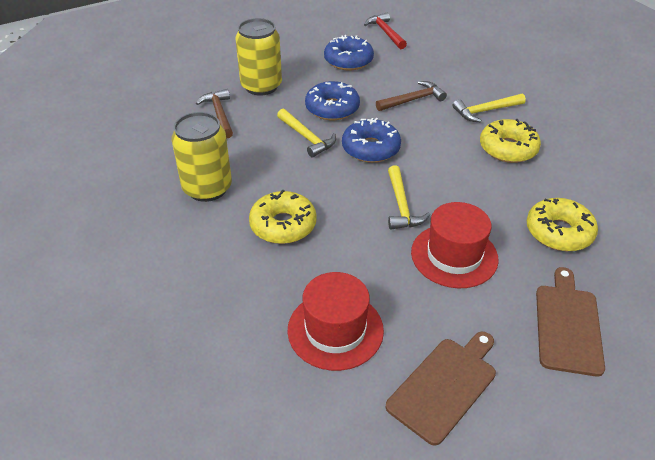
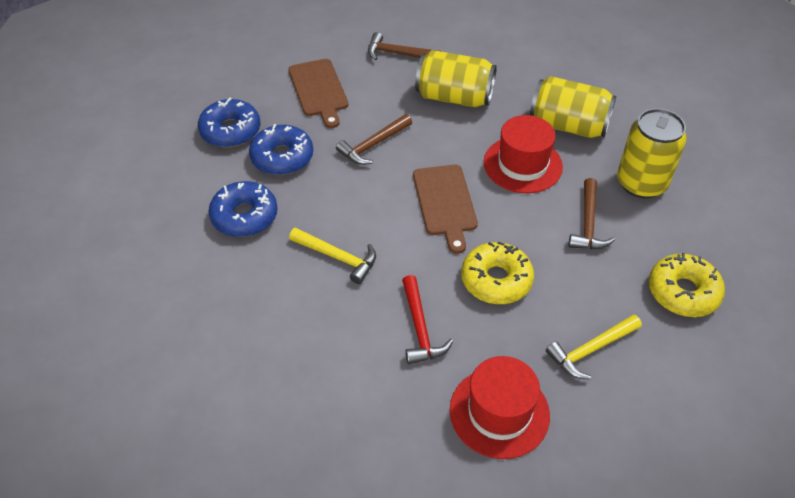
brown hammer: 2 -> 3
yellow can: 2 -> 3
yellow donut: 3 -> 2
yellow hammer: 3 -> 2

